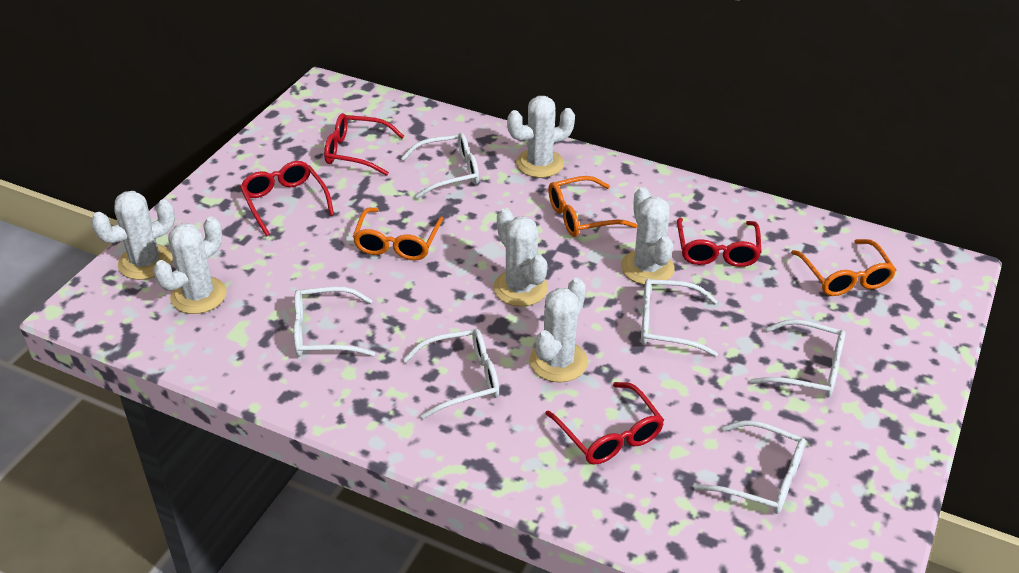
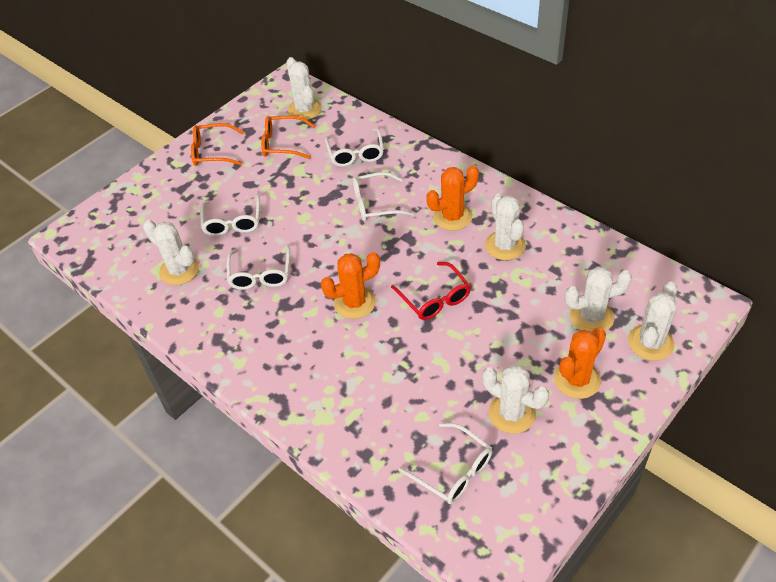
orange cactus: 0 -> 3
orange glasses: 3 -> 2
red glasses: 4 -> 1
white glasses: 6 -> 5

